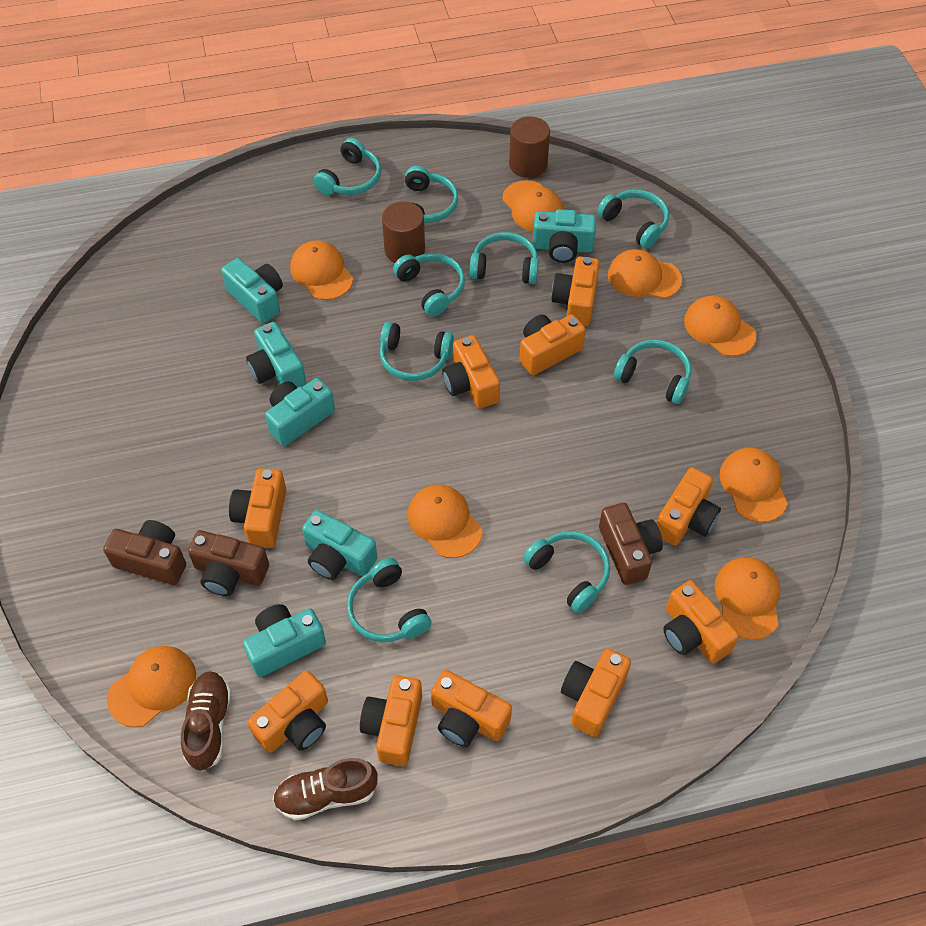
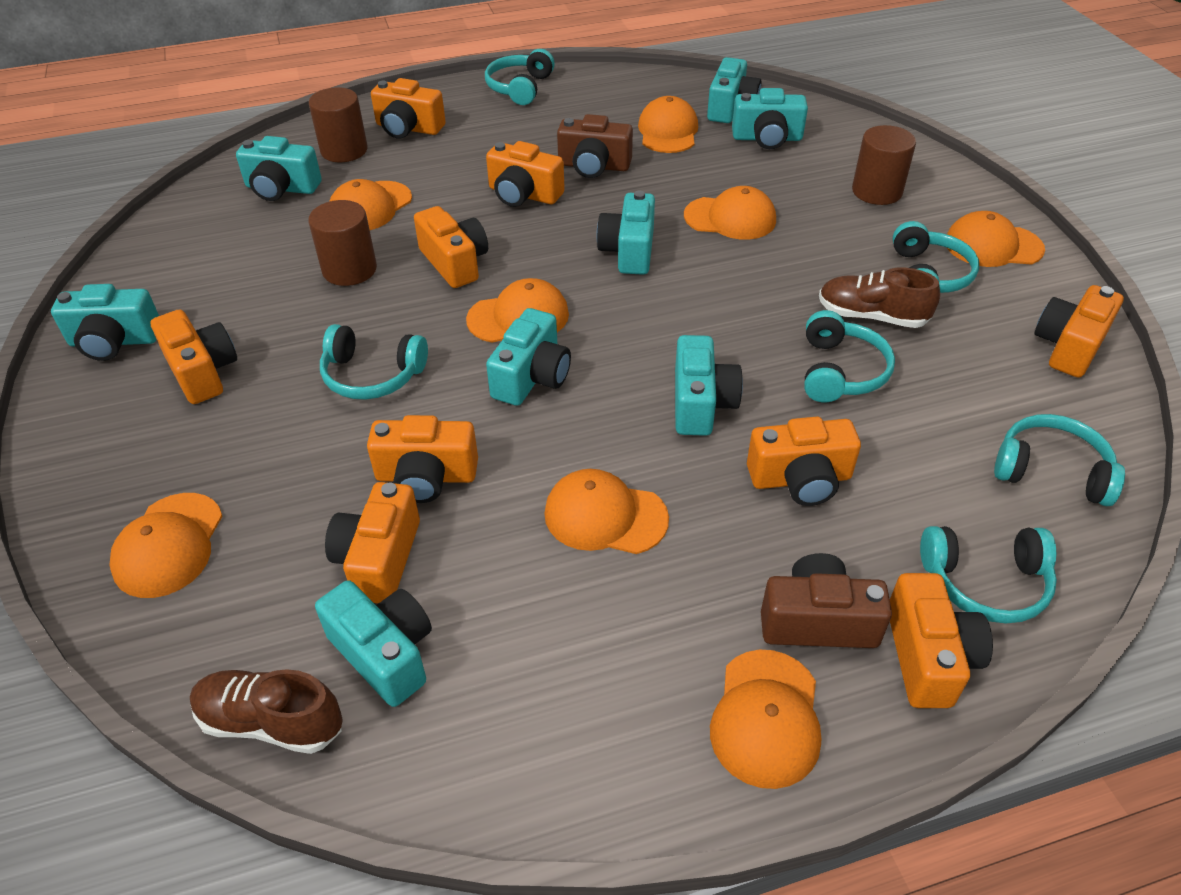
brown camera: 3 -> 2
brown cylinder: 2 -> 3
orange camera: 10 -> 9
turquoise camera: 6 -> 8
turquoise headphones: 9 -> 6

